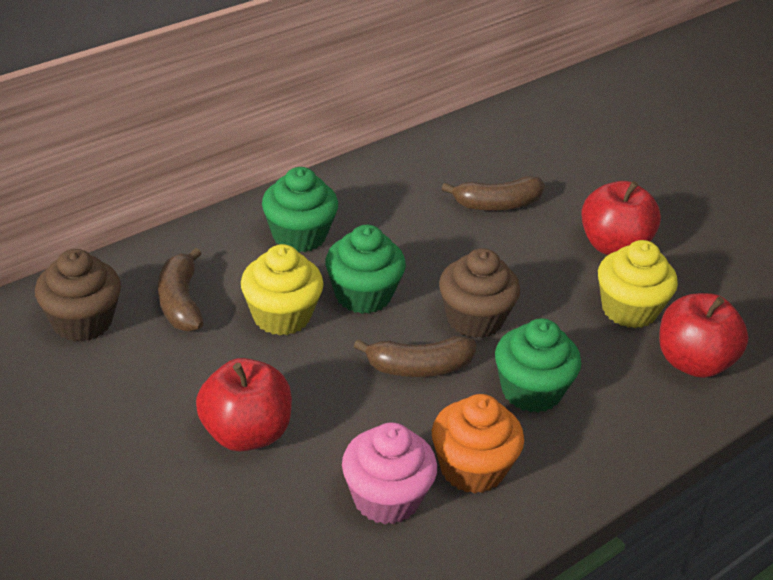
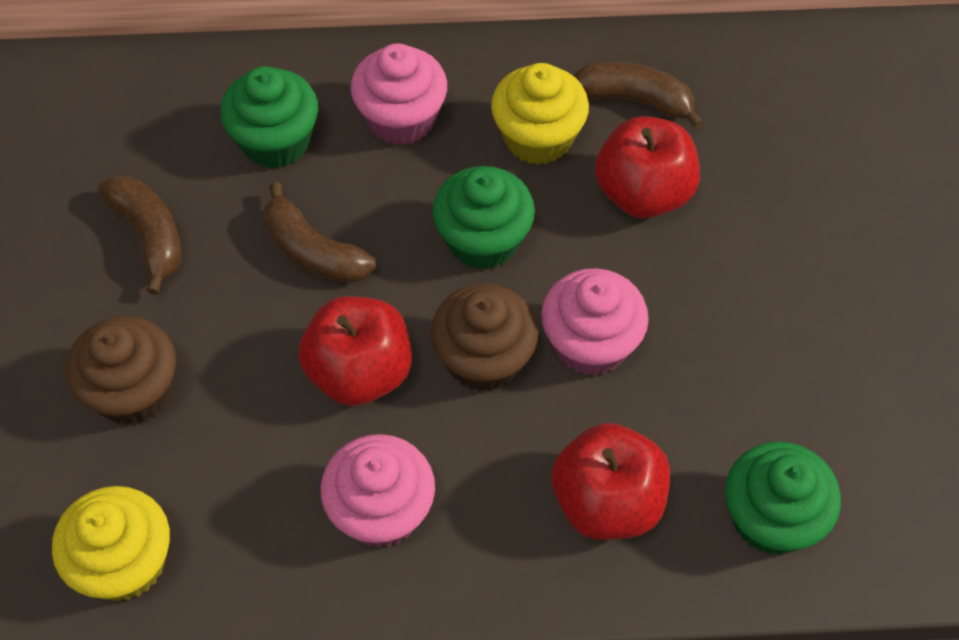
orange cupcake: 1 -> 0
pink cupcake: 1 -> 3

